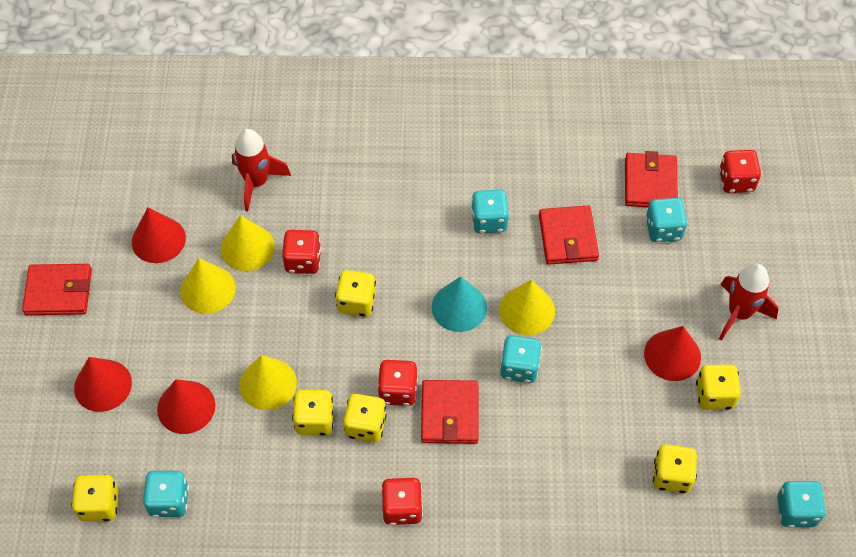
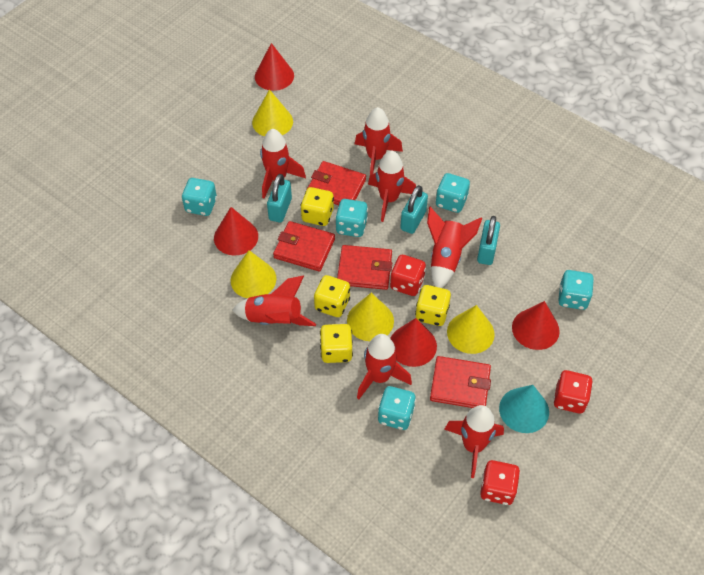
red dice: 4 -> 3
red rocket: 2 -> 7
turquoise padlock: 0 -> 3
yellow dice: 6 -> 4

